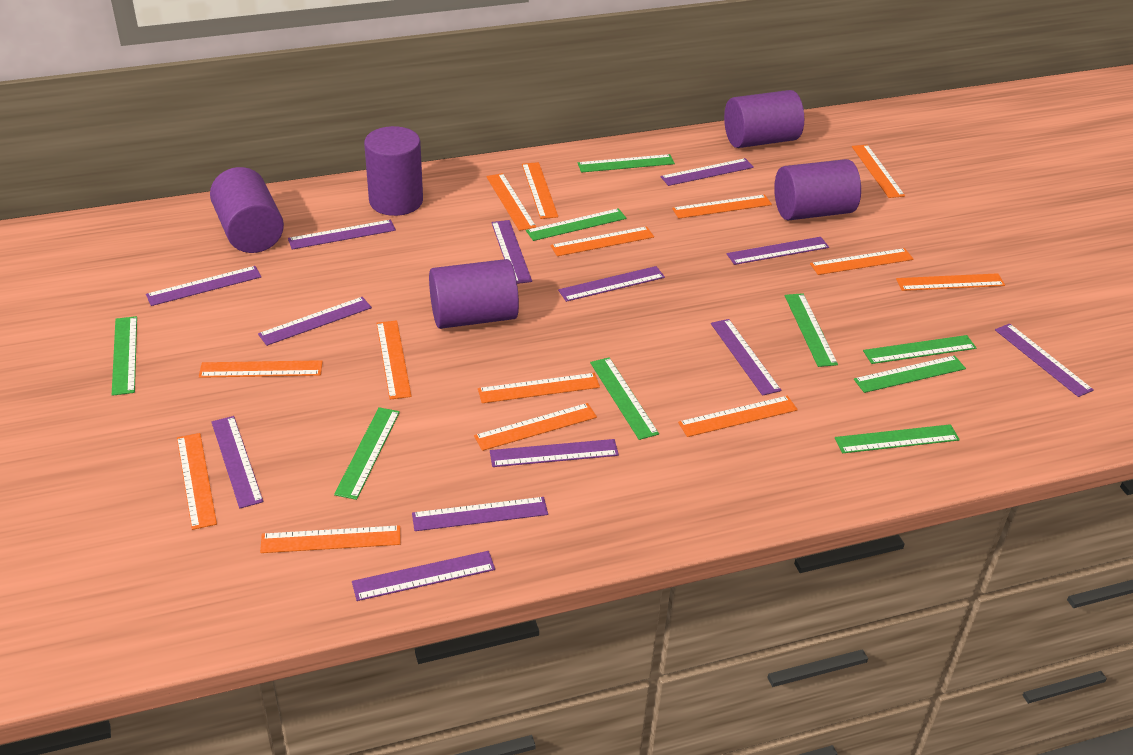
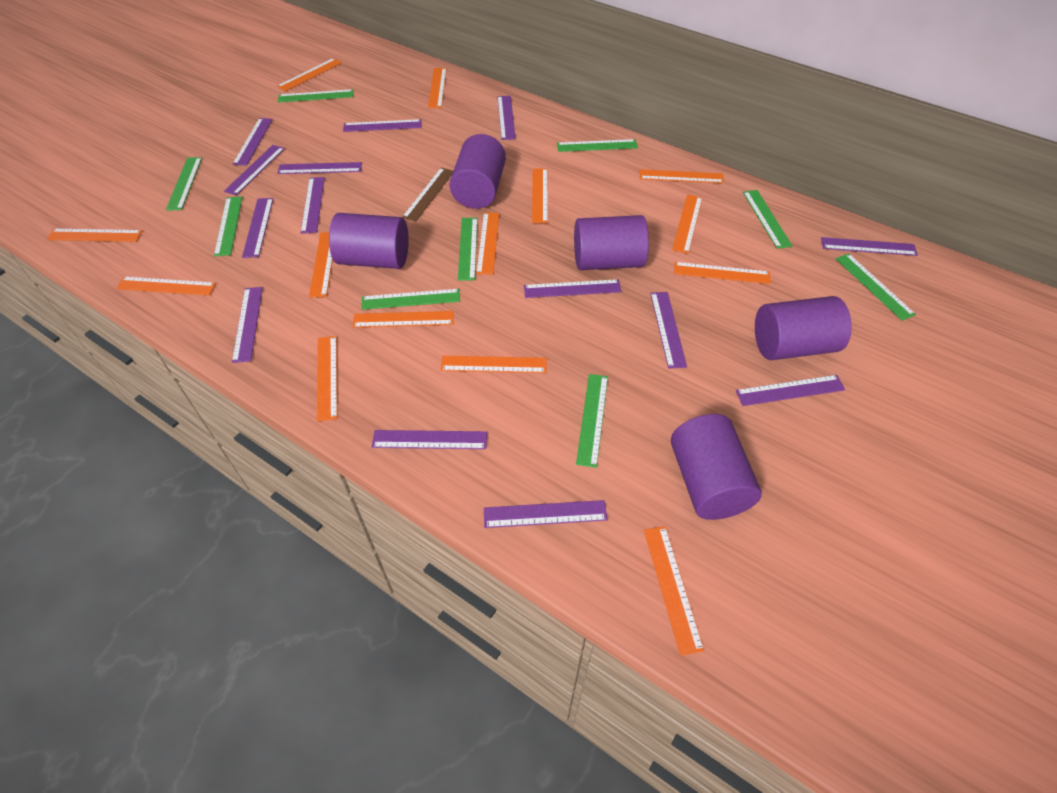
brown ruler: 0 -> 1
purple ruler: 13 -> 14

